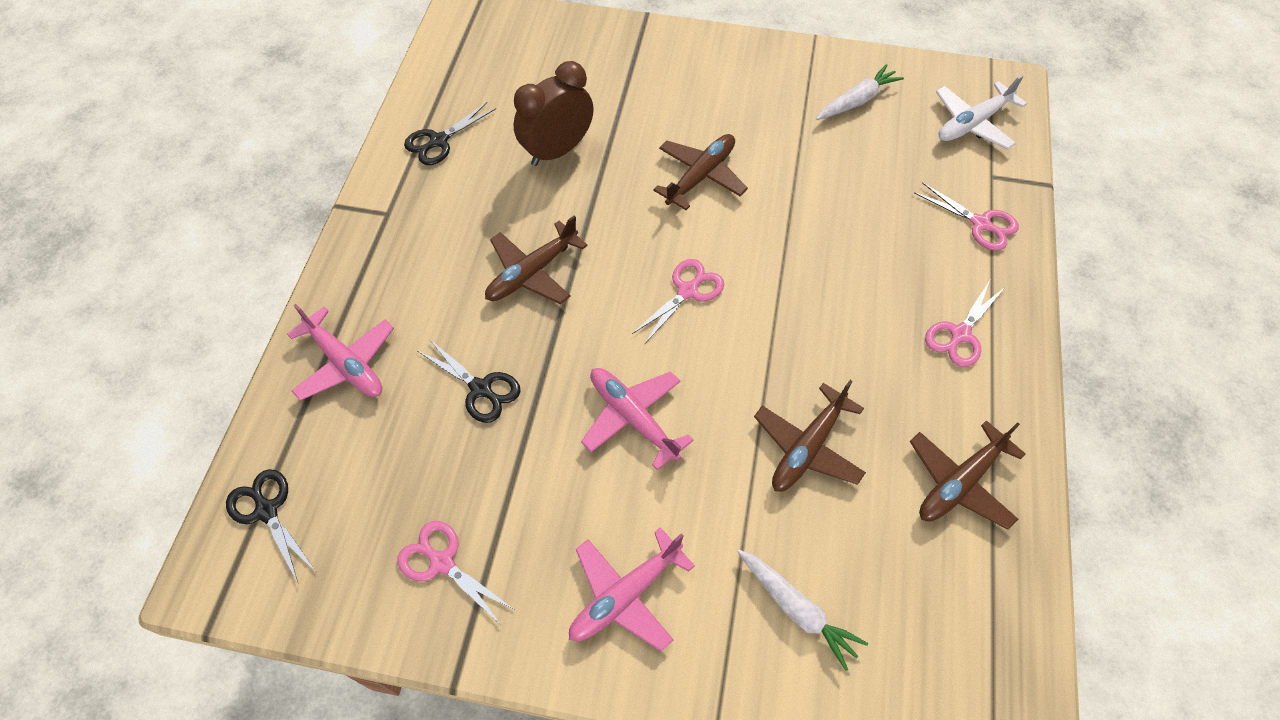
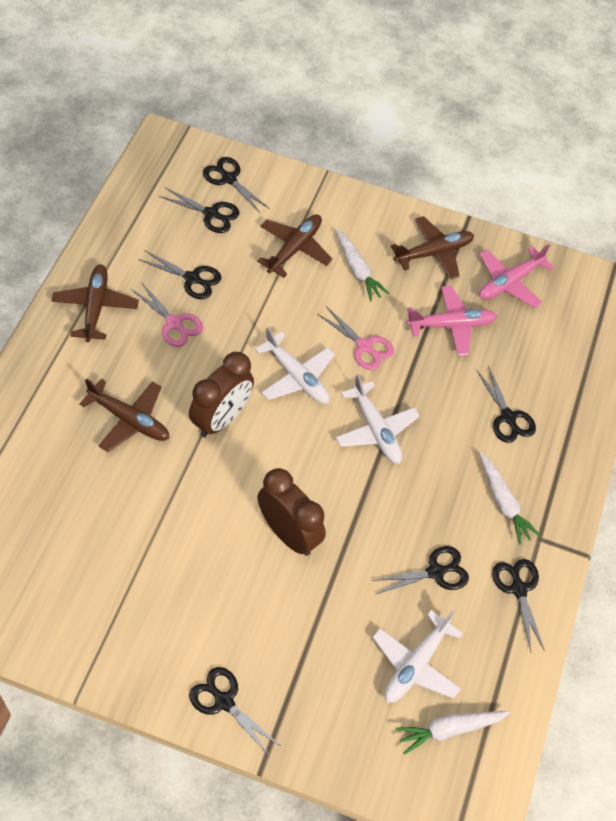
black scissors: 3 -> 7
brown clock: 1 -> 2
pink plane: 3 -> 2
pink scissors: 4 -> 2
white carrot: 2 -> 3
white plane: 1 -> 3

